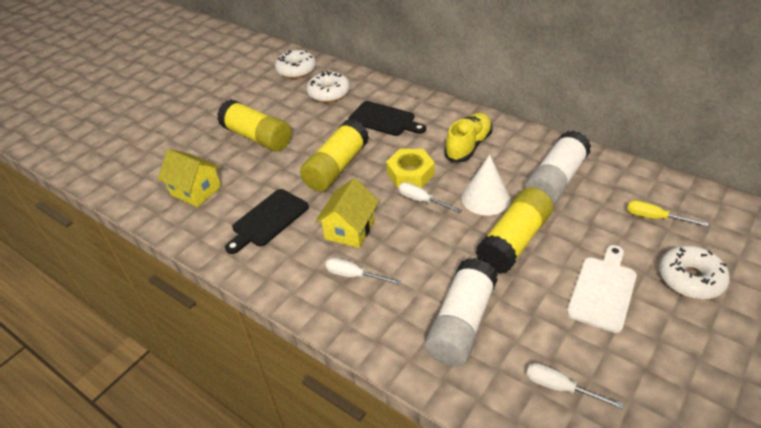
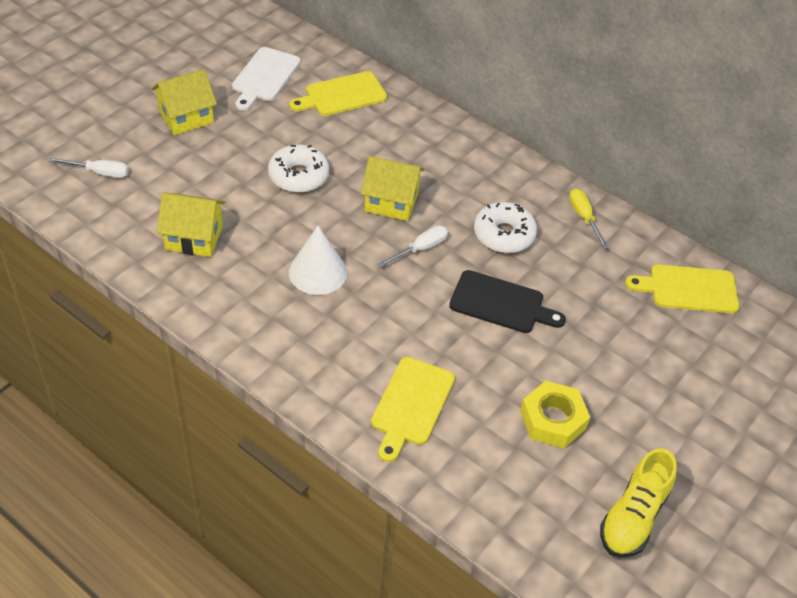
black cutting board: 2 -> 1
white donut: 3 -> 2
white glue stick: 2 -> 0
white screwdriver: 3 -> 2
yellow cutting board: 0 -> 3
yellow glue stick: 3 -> 0
yellow house: 2 -> 3

